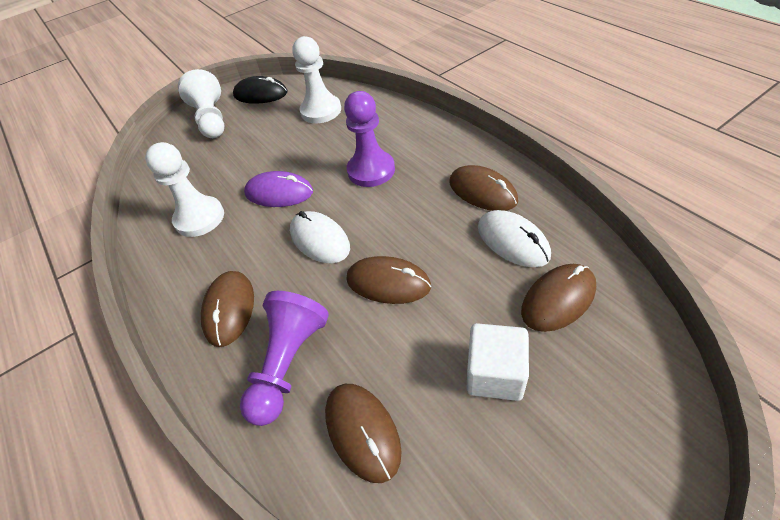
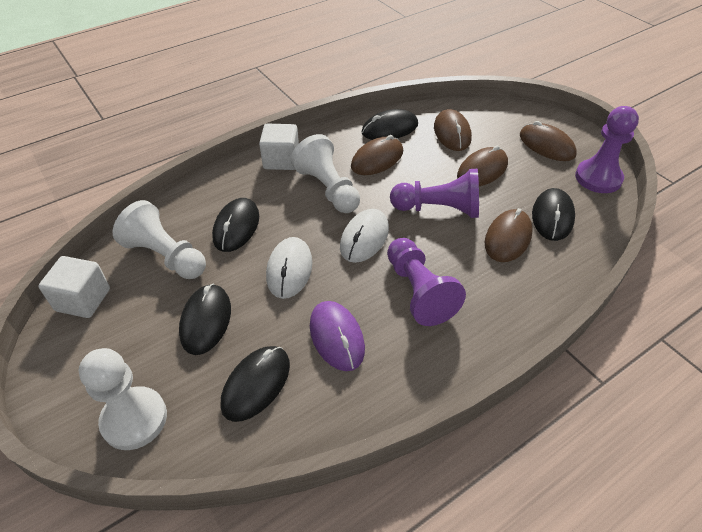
black mouse: 1 -> 5
purple pawn: 2 -> 3
white cube: 1 -> 2

